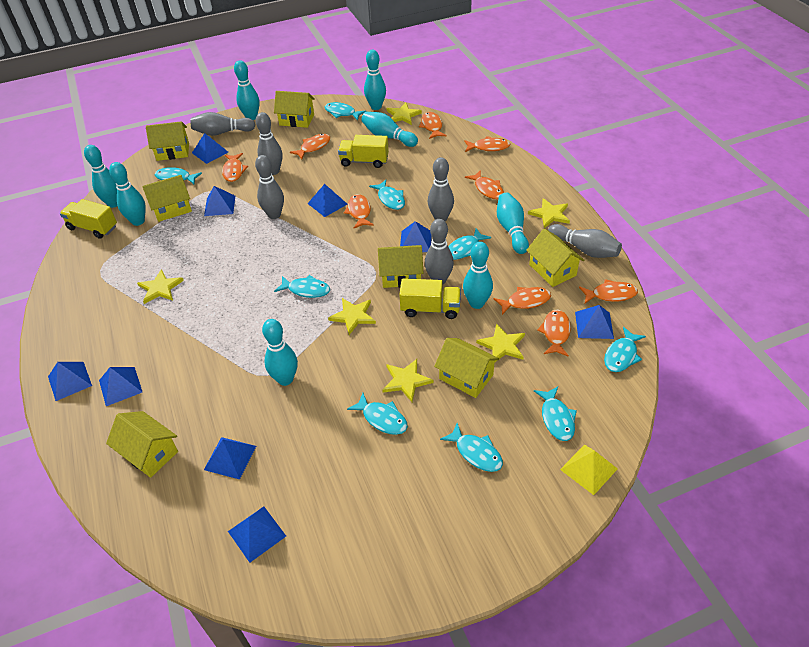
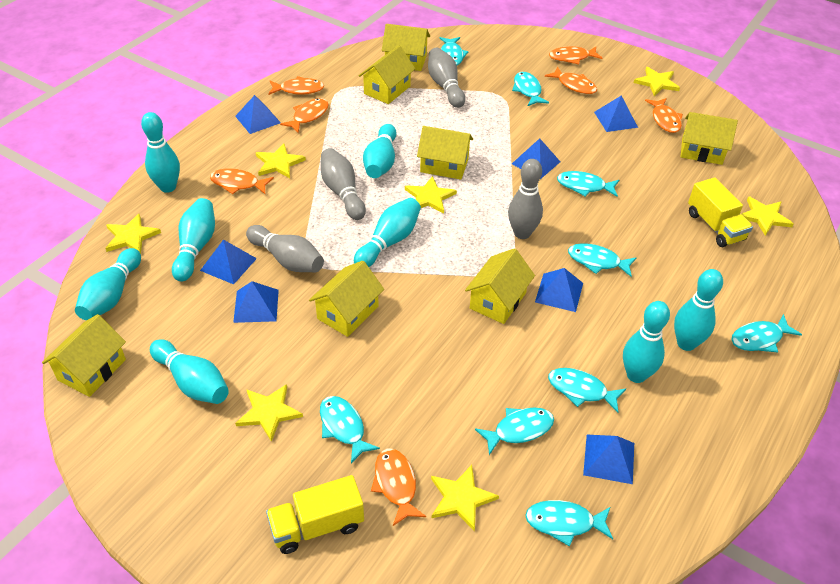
blue pyramid: 9 -> 7
grey bowling pin: 6 -> 4
orange fish: 9 -> 7
yellow pyramid: 1 -> 0
yellow star: 6 -> 7
yellow truck: 3 -> 2

